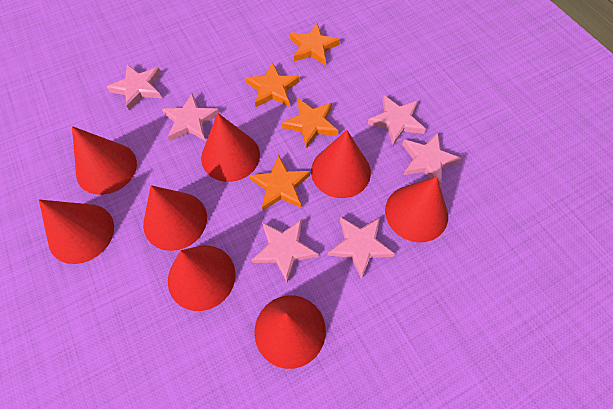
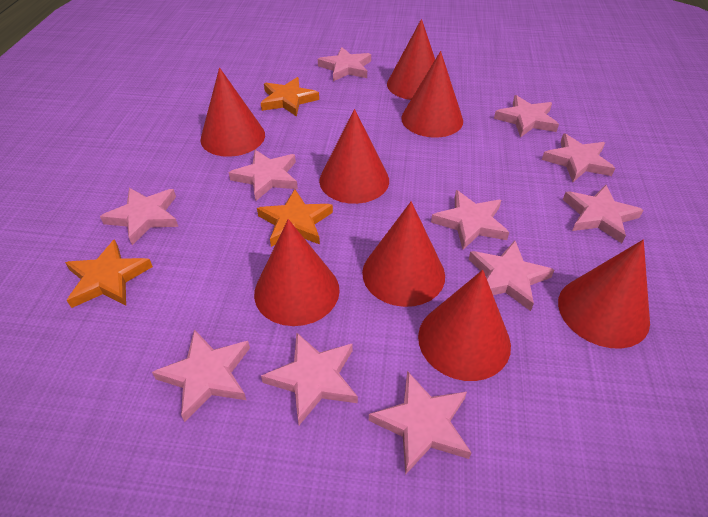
orange star: 4 -> 3
pink star: 6 -> 11

